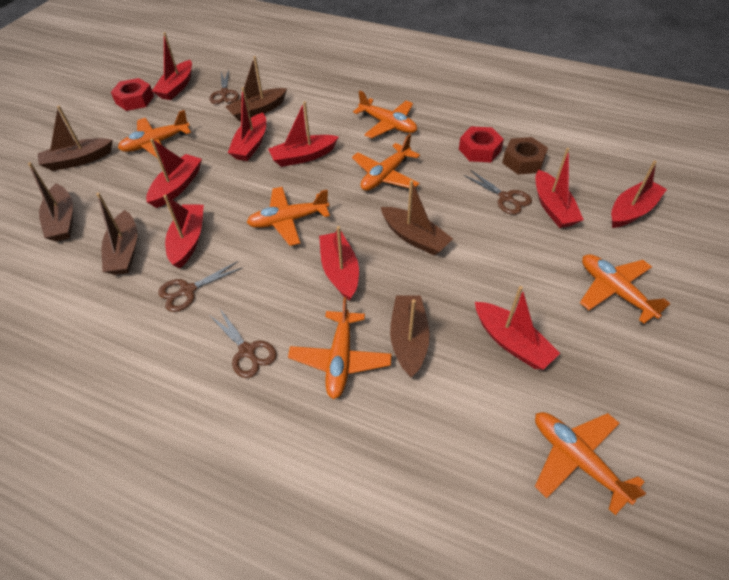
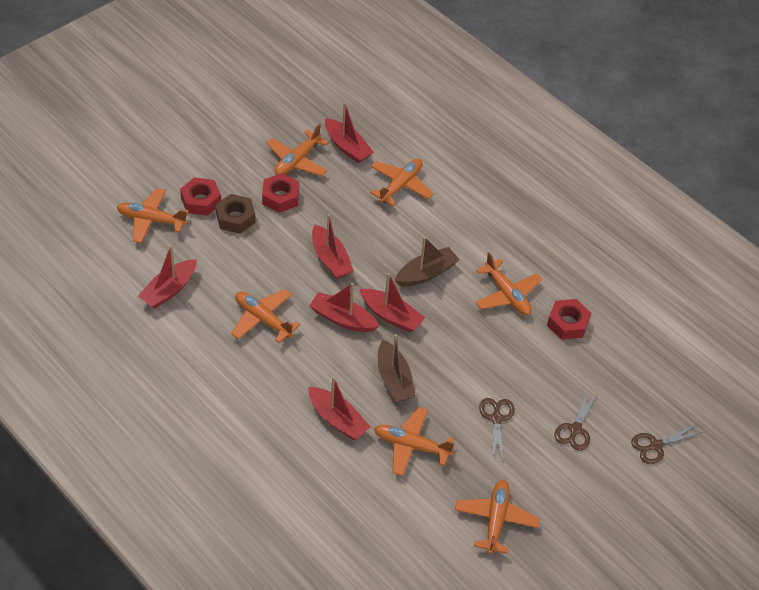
brown boat: 6 -> 2
brown scissors: 4 -> 3
red boat: 9 -> 6
red nut: 2 -> 3

